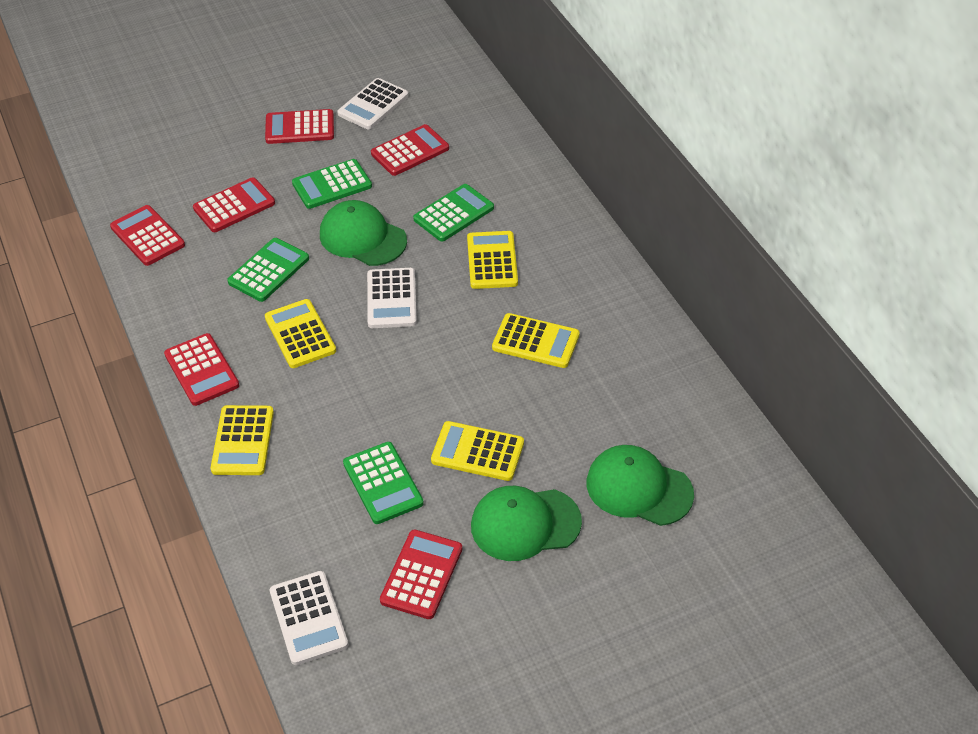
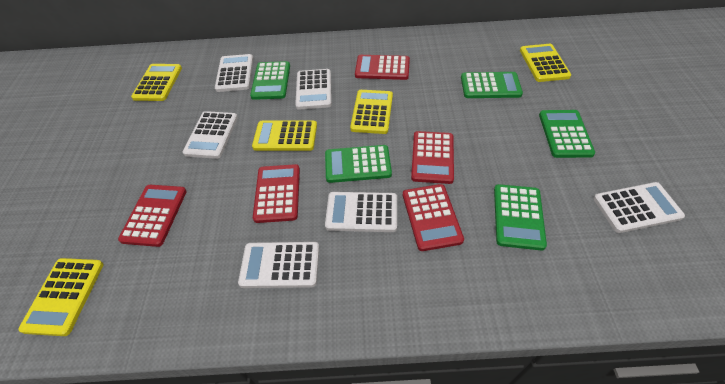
green calculator: 4 -> 5
green cap: 3 -> 0
red calculator: 6 -> 5
white calculator: 3 -> 6

